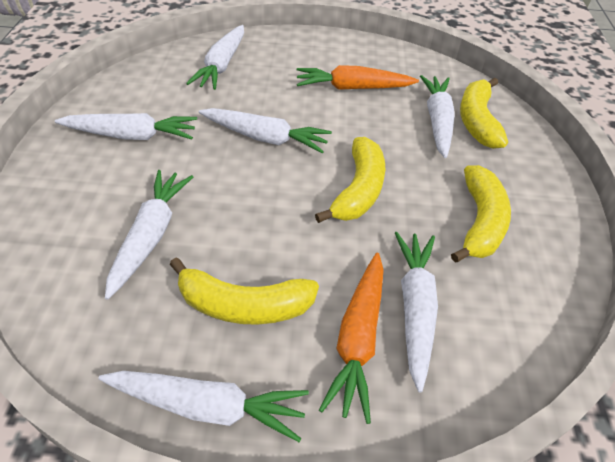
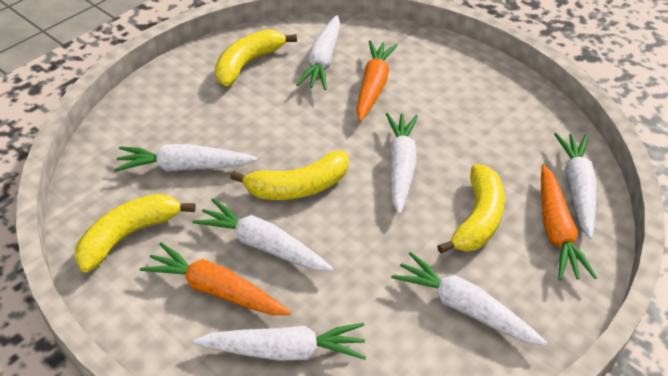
orange carrot: 2 -> 3

